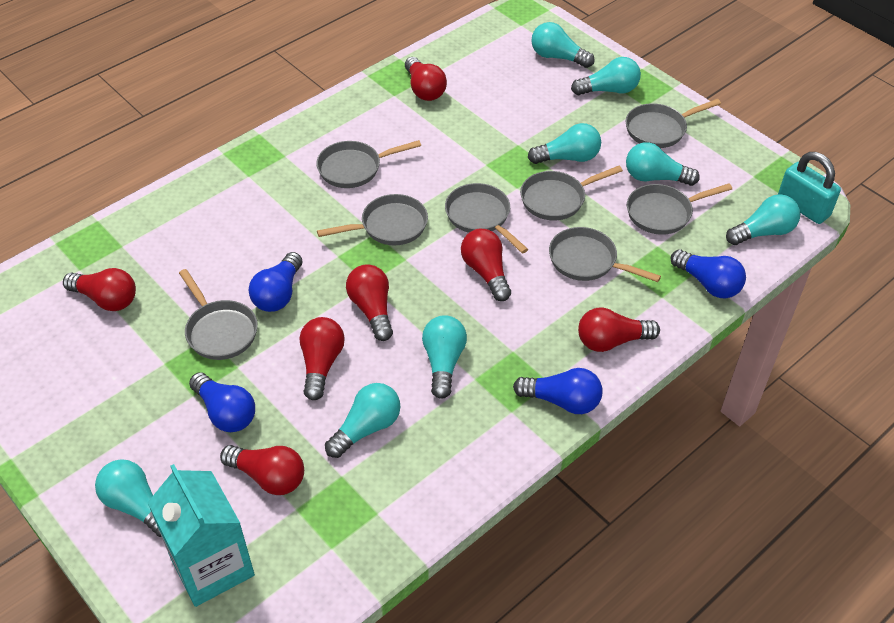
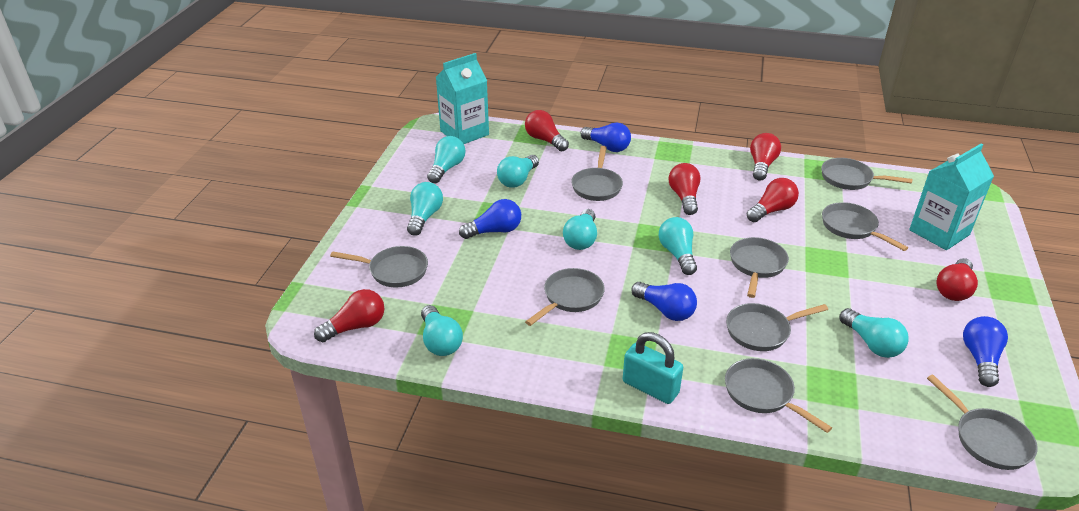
grey pan: 8 -> 9
red light bulb: 7 -> 6
turquoise carton: 1 -> 2
turquoise light bulb: 8 -> 7

